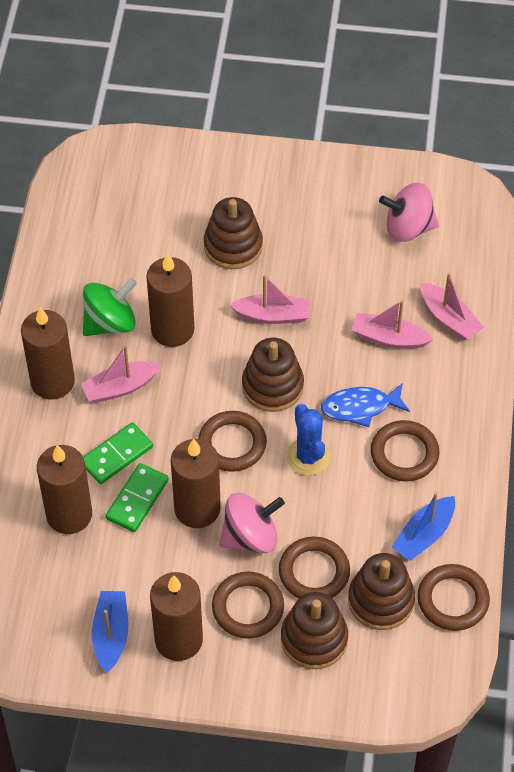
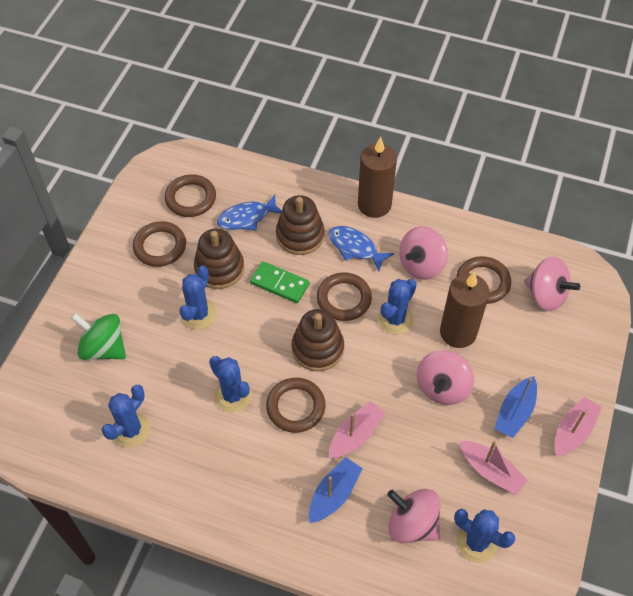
blue cactus: 1 -> 5
blue fish: 1 -> 2
brown candle: 5 -> 2
brown stacking toy: 4 -> 3
green domino: 2 -> 1
pink boat: 4 -> 3
pink spinning top: 2 -> 4

